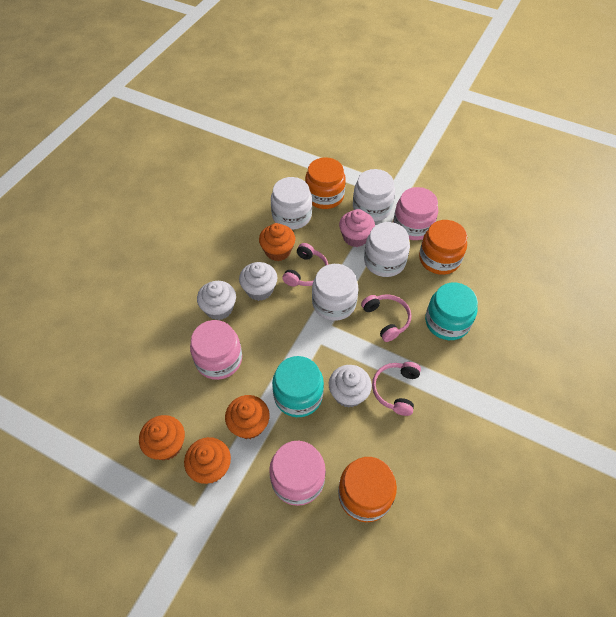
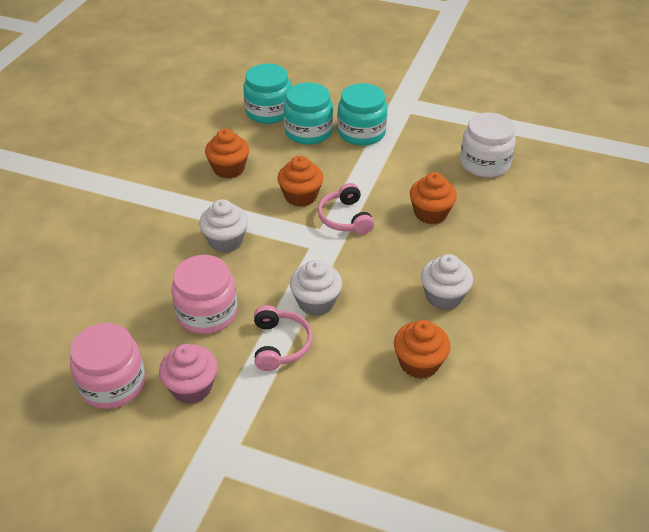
orange jar: 3 -> 0
pink headphones: 3 -> 2
pink jar: 3 -> 2
turquoise jar: 2 -> 3
white jar: 4 -> 1

